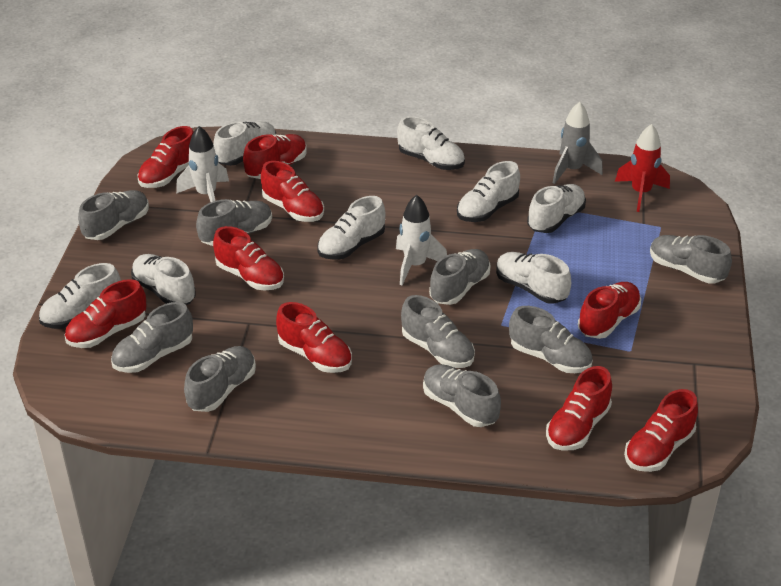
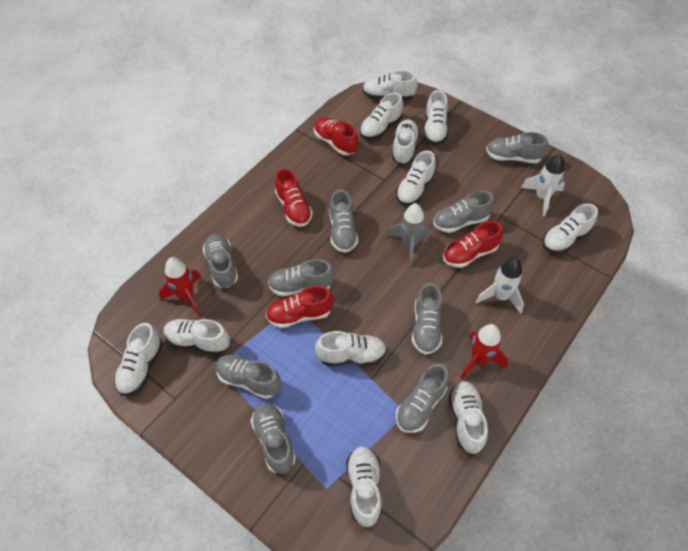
red rocket: 1 -> 2
red shoe: 9 -> 4
white shoe: 8 -> 11

